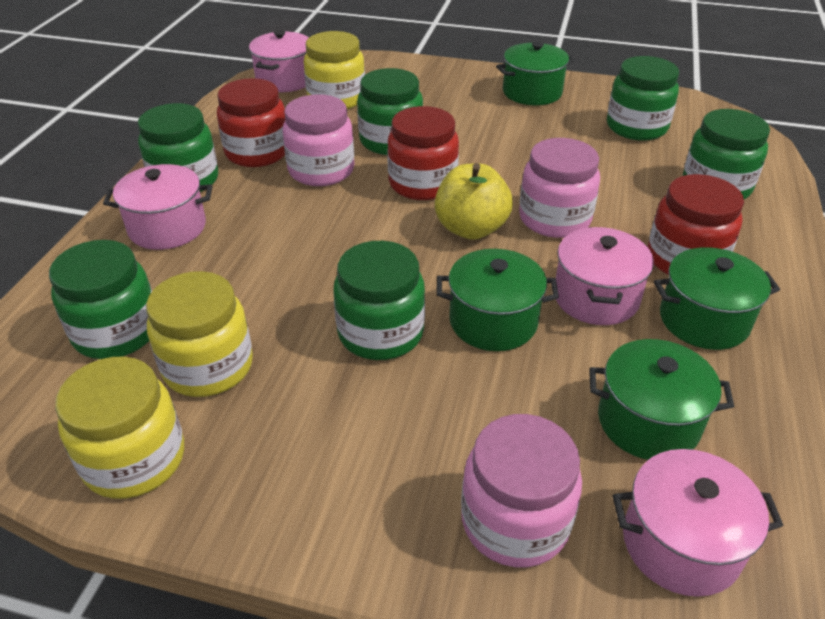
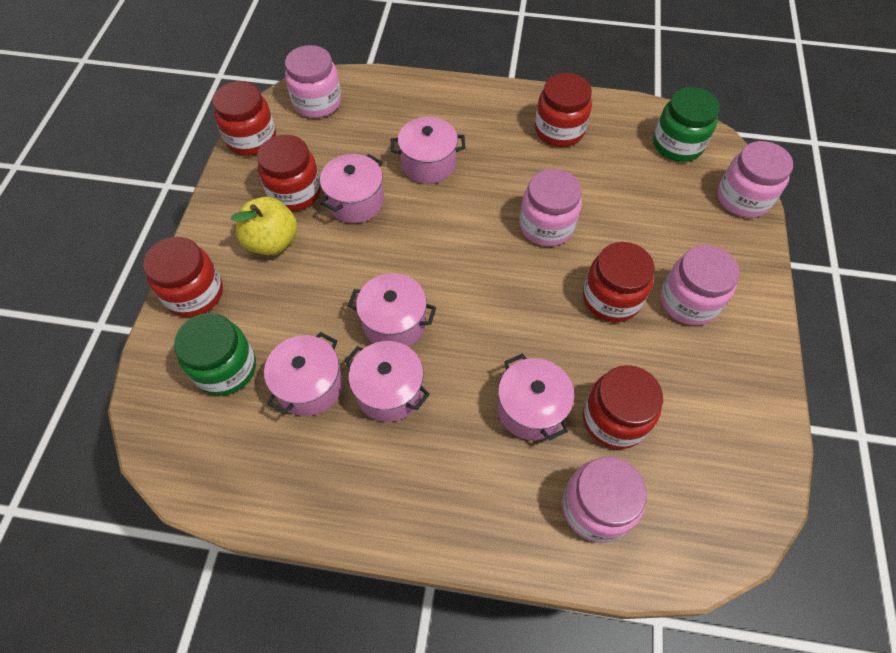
green jar: 6 -> 2
green pot: 4 -> 0
pink jar: 3 -> 5
pink pot: 4 -> 6
red jar: 3 -> 6
yellow jar: 3 -> 0

